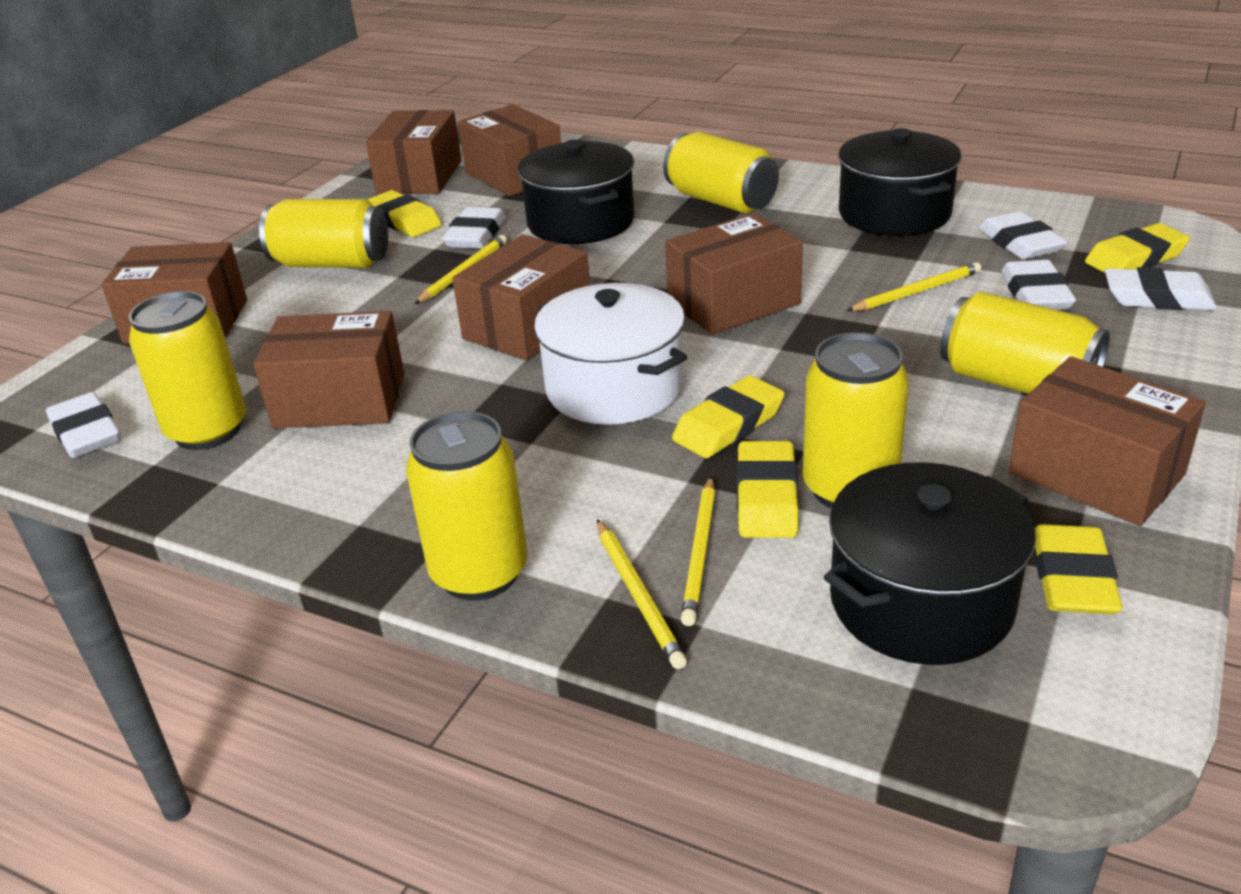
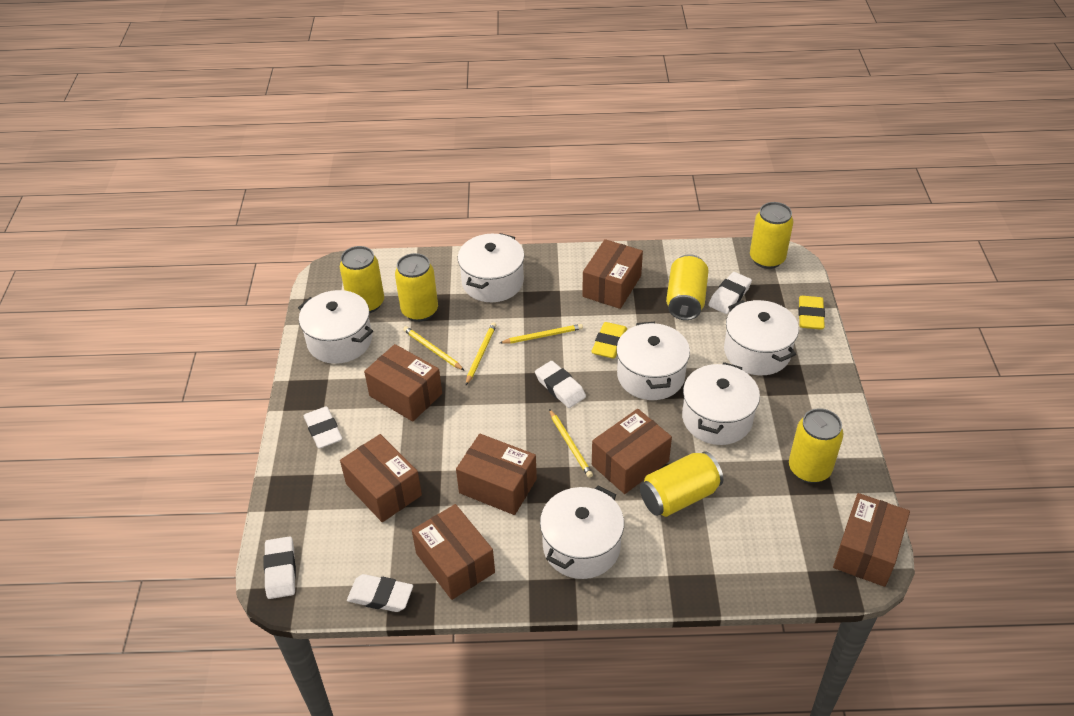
black pot: 3 -> 0
white pot: 1 -> 6
yellow eraser: 5 -> 2

